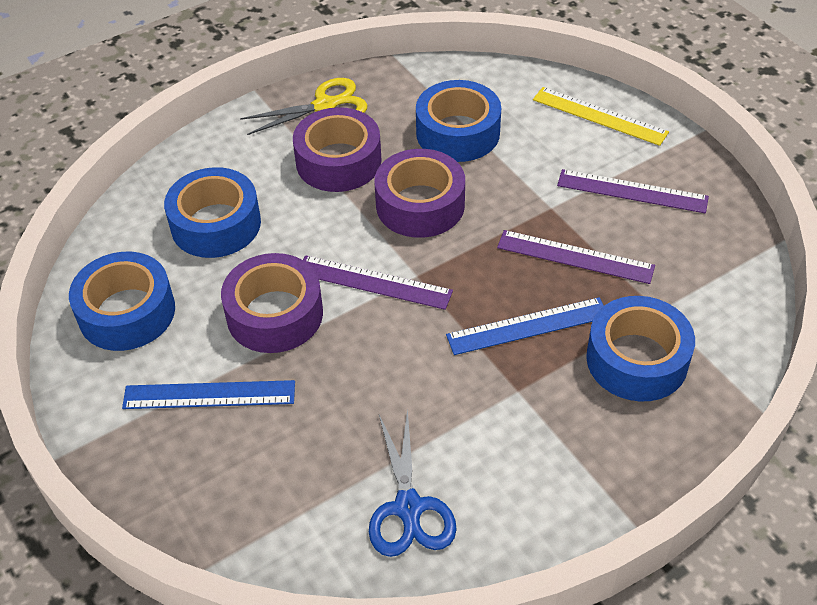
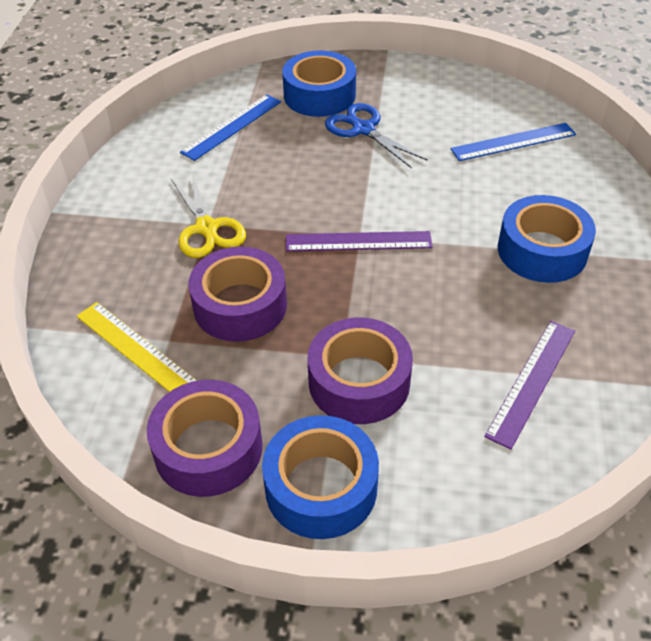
blue tape: 4 -> 3
purple ruler: 3 -> 2

